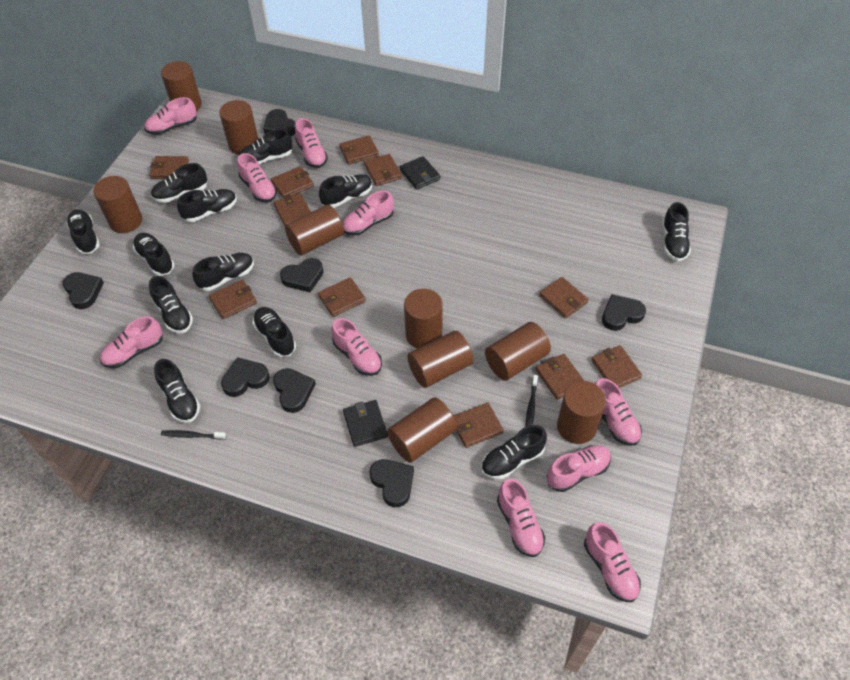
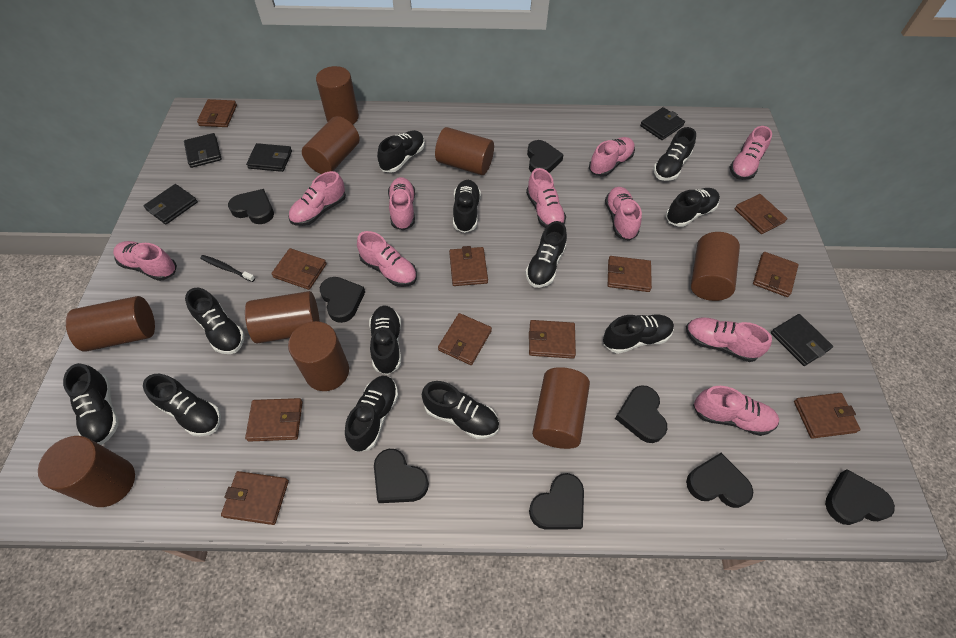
black heart: 7 -> 8
black toothbrush: 2 -> 1
black wallet: 2 -> 5

